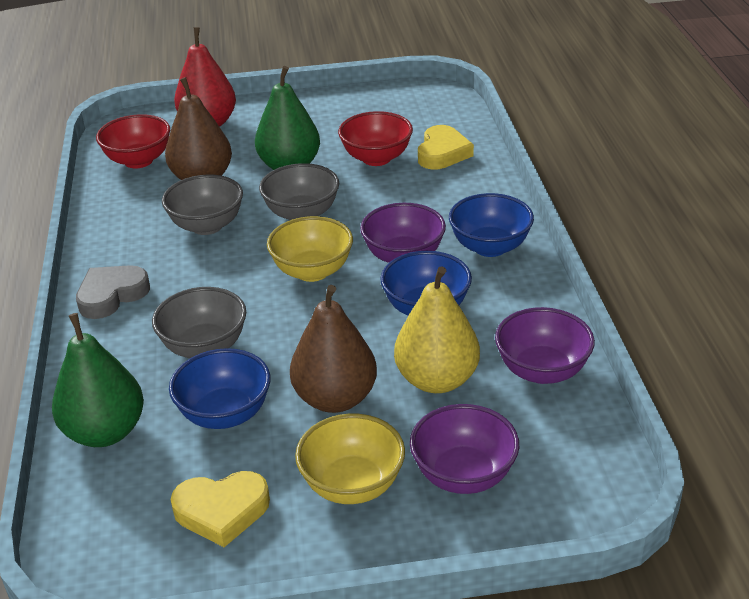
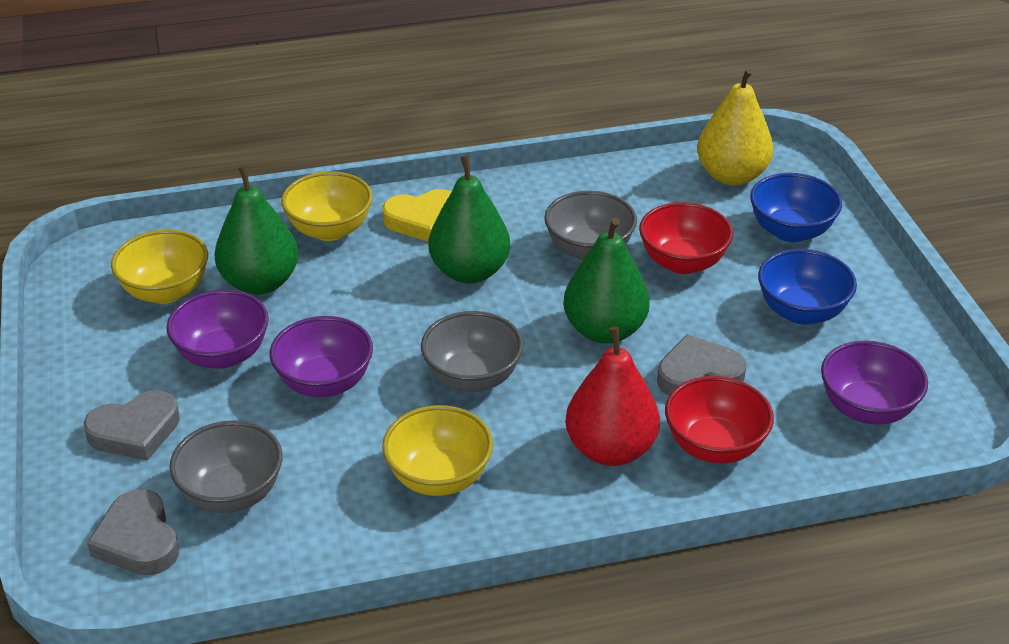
blue bowl: 3 -> 2
brown pear: 2 -> 0
green pear: 2 -> 3
grey heart: 1 -> 3
yellow bowl: 2 -> 3
yellow heart: 2 -> 1

